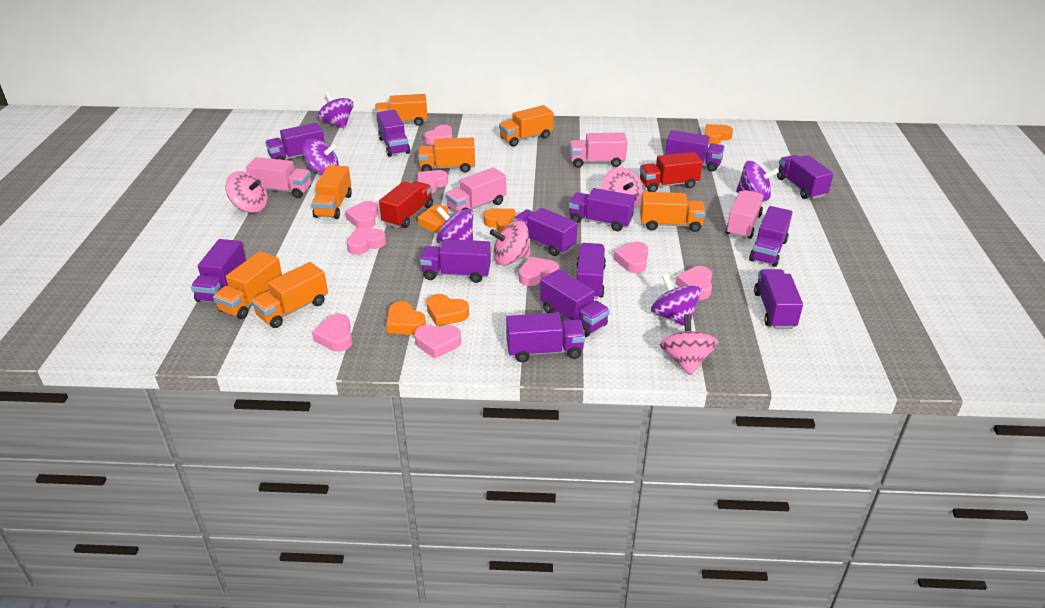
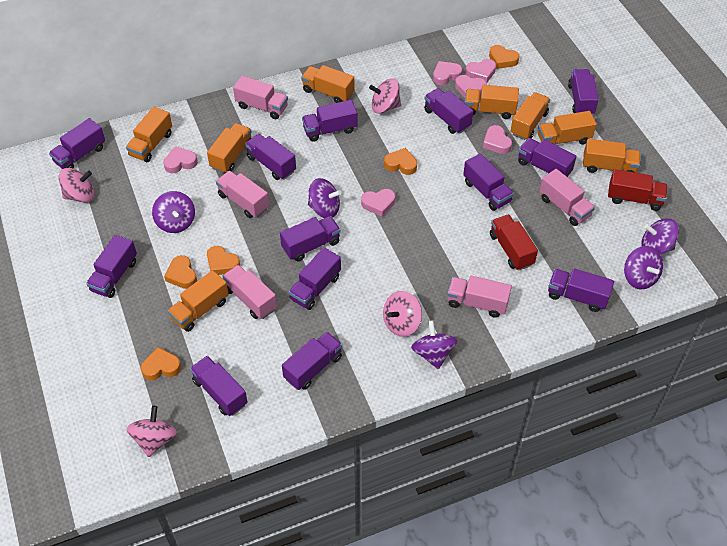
orange truck: 7 -> 8
pink heart: 9 -> 6
pink truck: 4 -> 5

